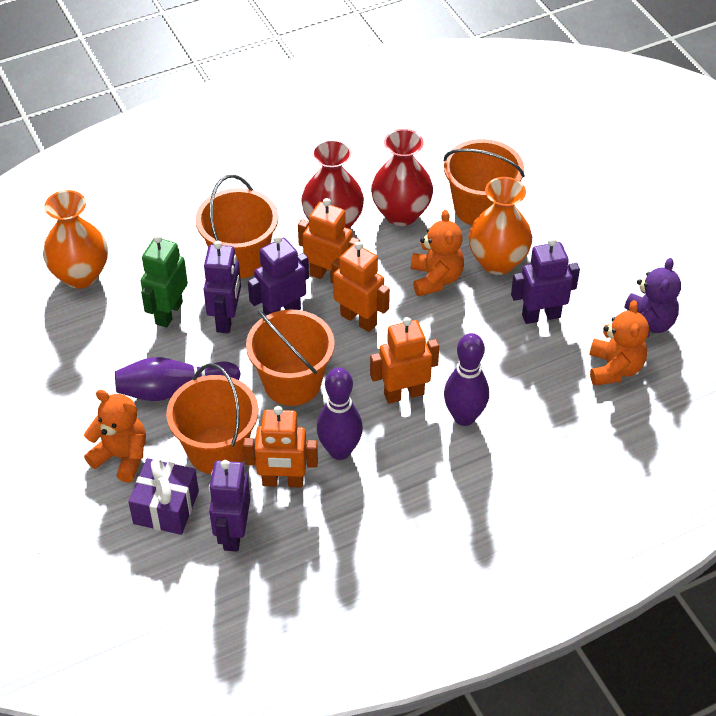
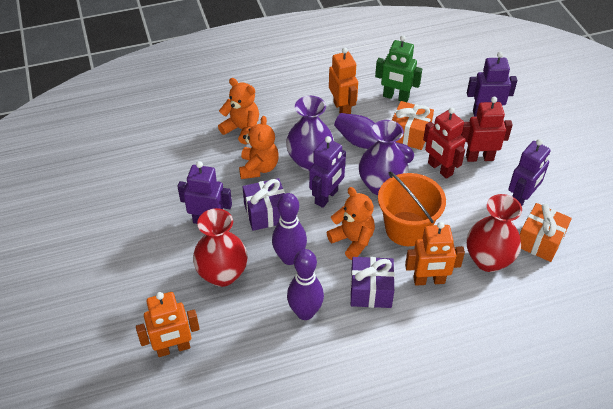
orange bucket: 4 -> 1
orange gift: 0 -> 2
orange robot: 4 -> 3
orange vase: 2 -> 0
purple gift: 1 -> 2
purple teddy bear: 1 -> 0
purple vase: 0 -> 2
red robot: 0 -> 2

